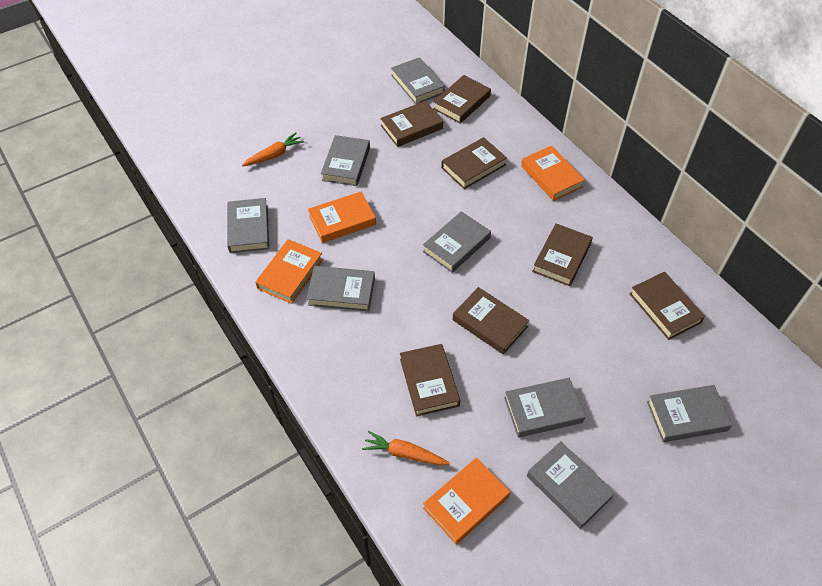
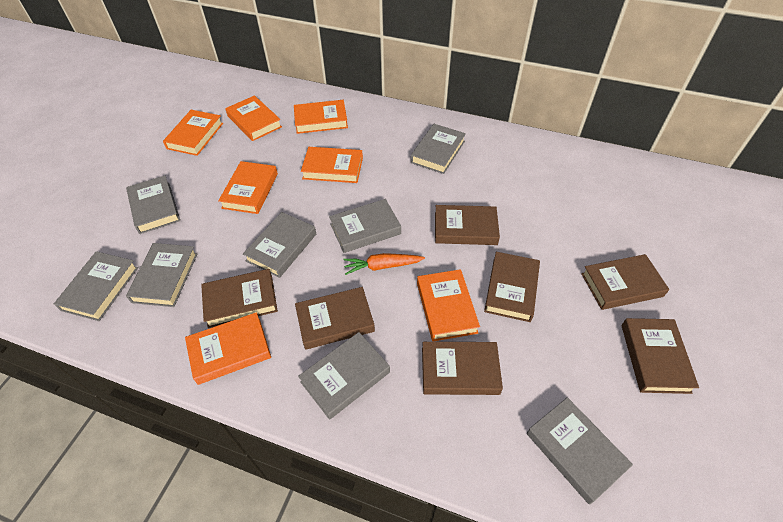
orange book: 4 -> 7
orange carrot: 2 -> 1

